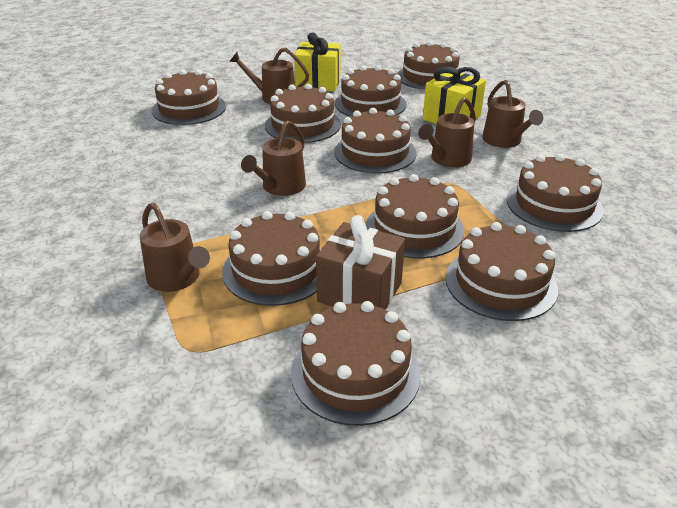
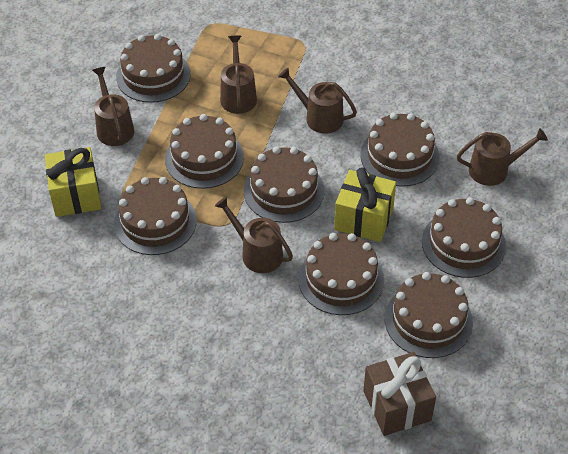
brown cake: 10 -> 8

